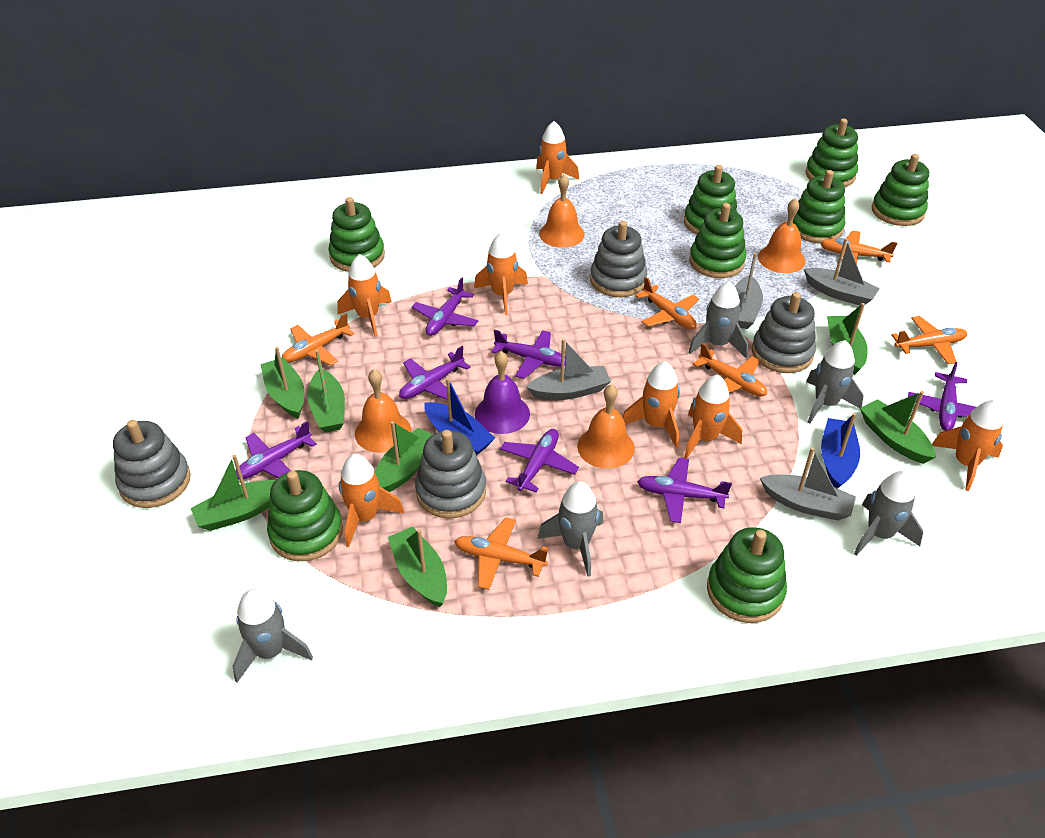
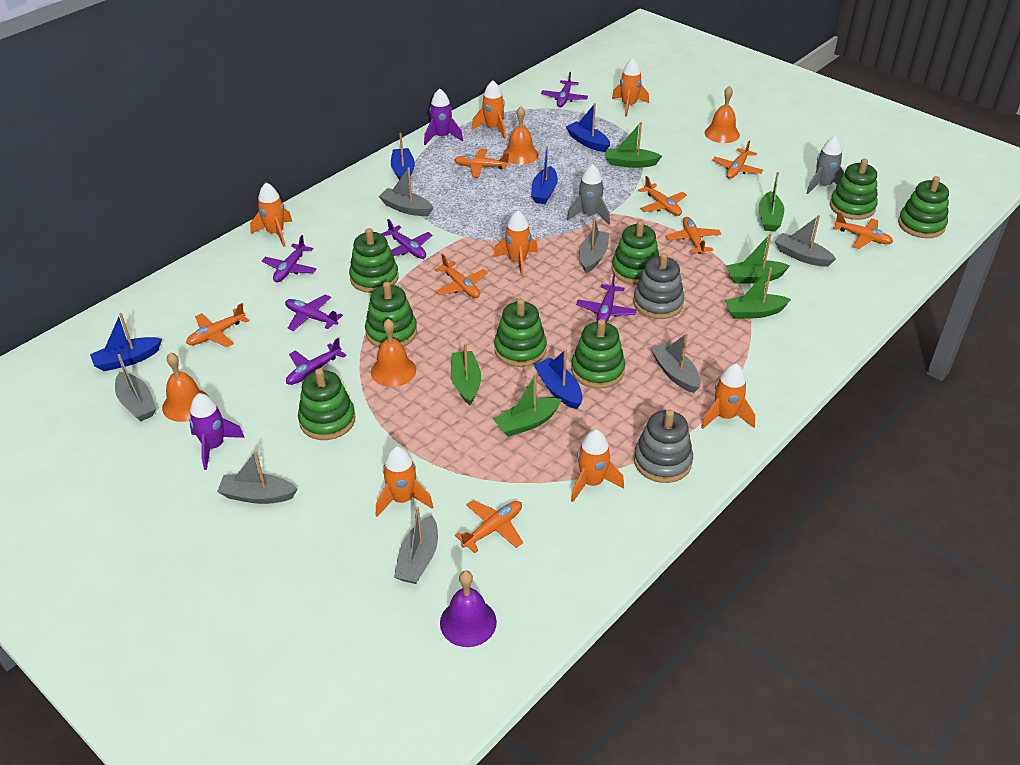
blue boat: 2 -> 5
green boat: 7 -> 6
grey boat: 4 -> 7
grey rocket: 5 -> 2
grey stacking toy: 4 -> 2
orange plane: 6 -> 8
purple plane: 7 -> 6
purple rocket: 0 -> 2

